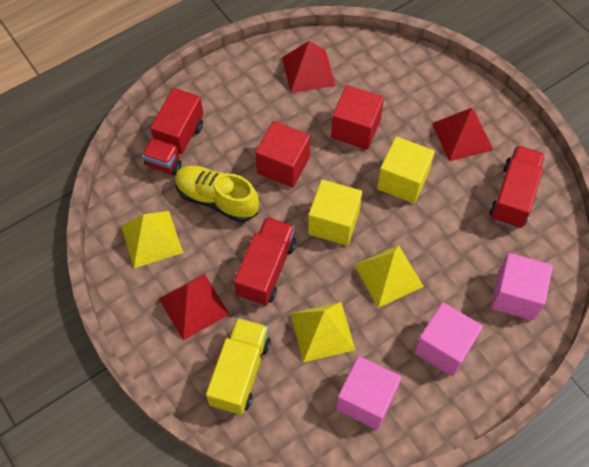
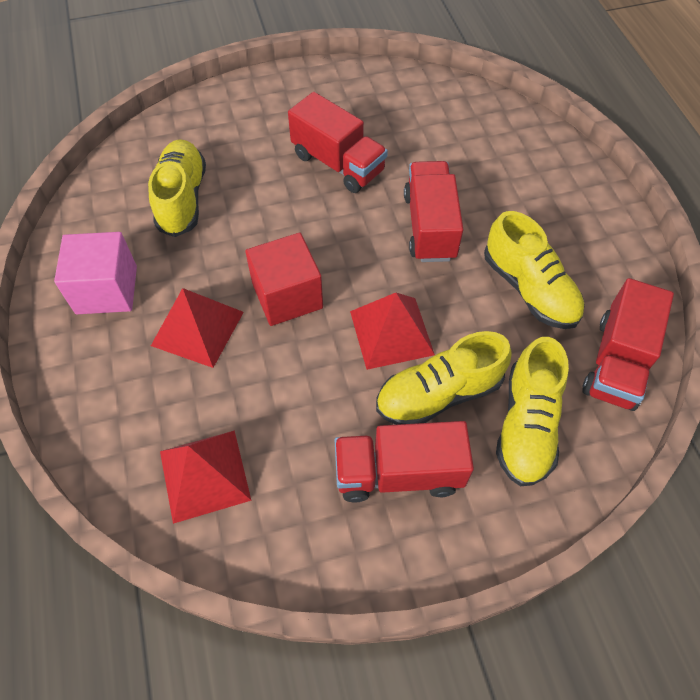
pink cube: 3 -> 1
red cube: 2 -> 1
red truck: 3 -> 4
yellow cube: 2 -> 0
yellow pyramid: 3 -> 0
yellow shoe: 1 -> 4
yellow truck: 1 -> 0

